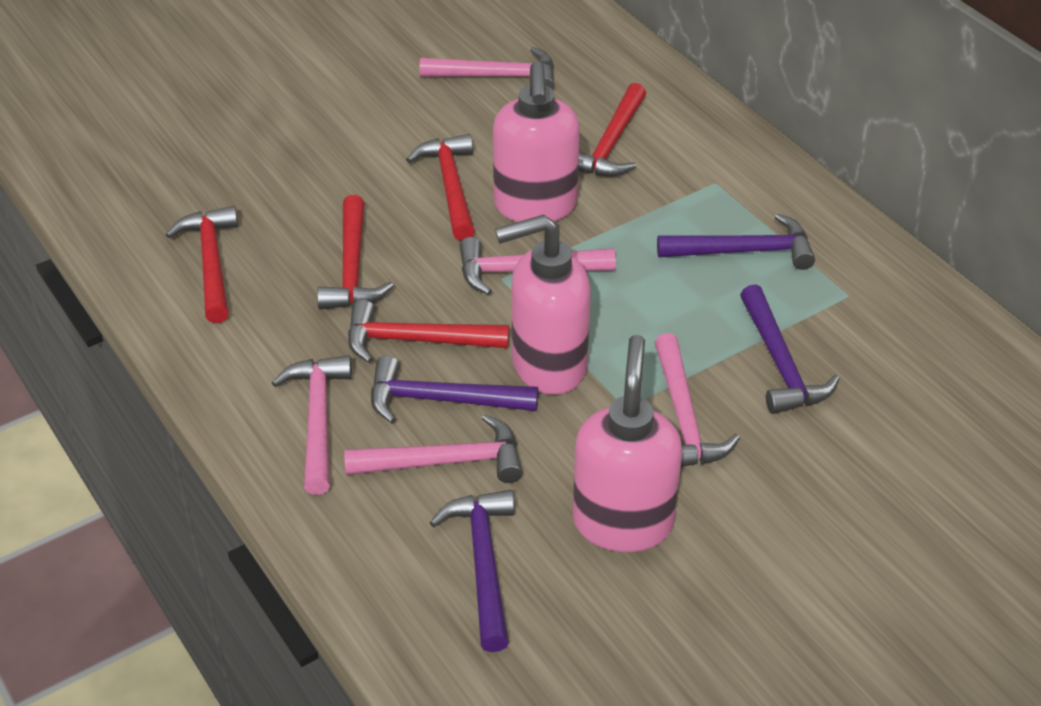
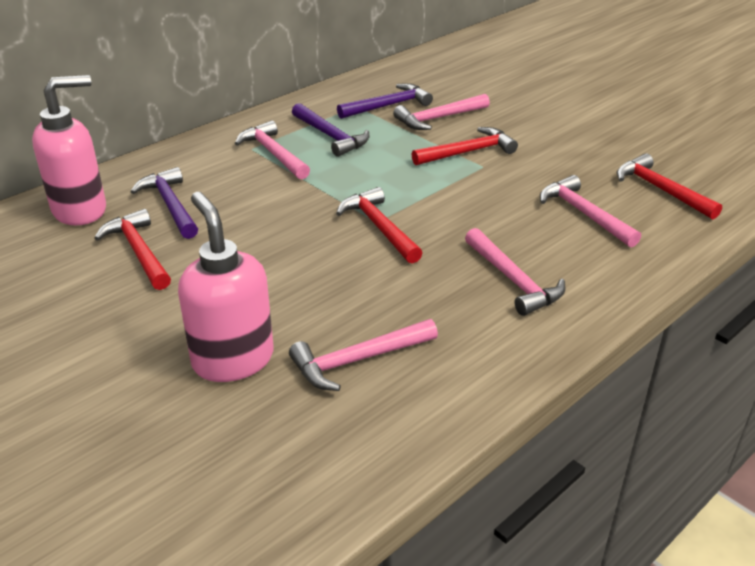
pink soap dispenser: 3 -> 2
purple hammer: 4 -> 3
red hammer: 5 -> 4

